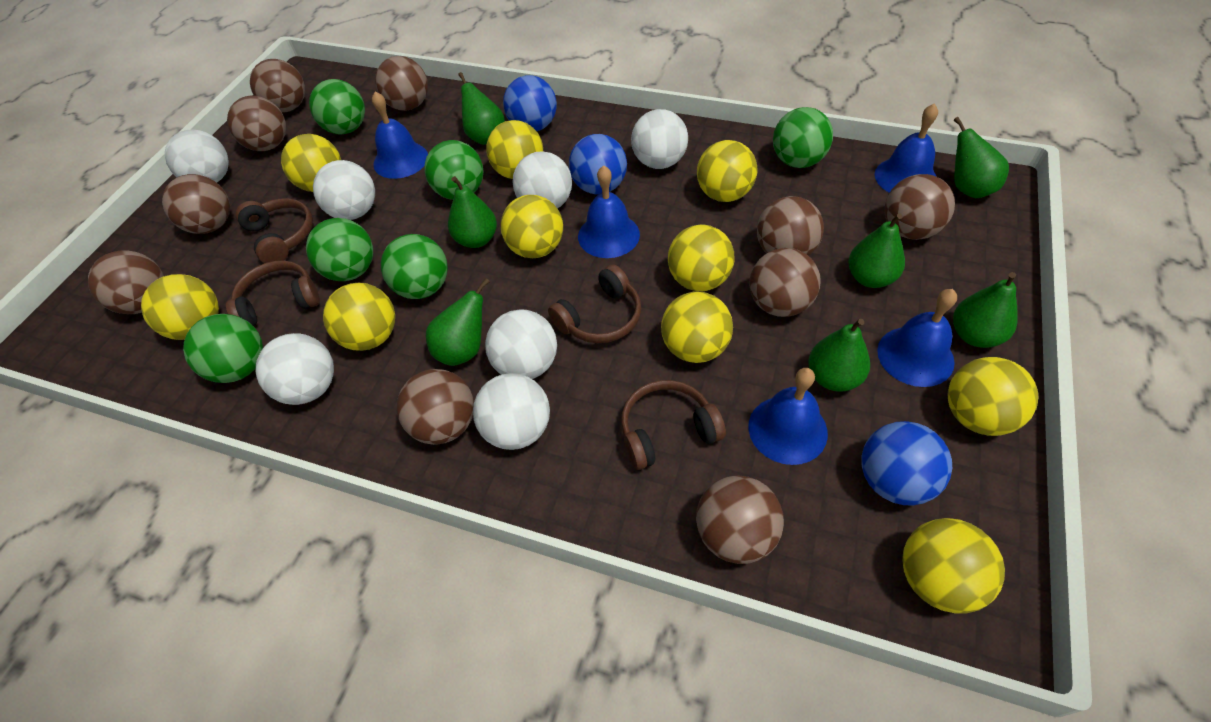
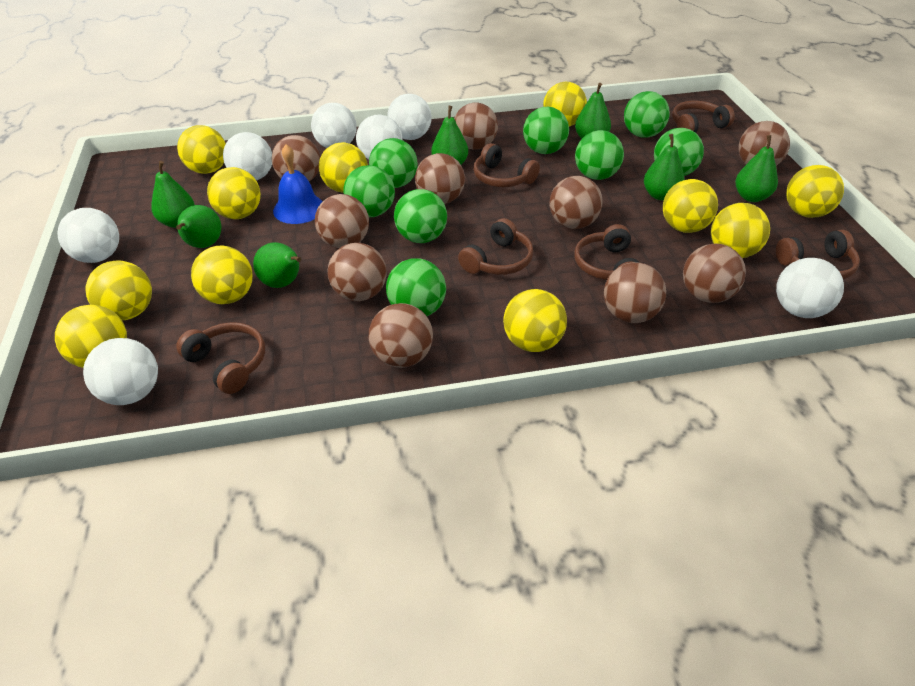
blue ball: 3 -> 0
blue bell: 5 -> 1
brown headphones: 4 -> 6
green ball: 6 -> 8
yellow ball: 10 -> 11

